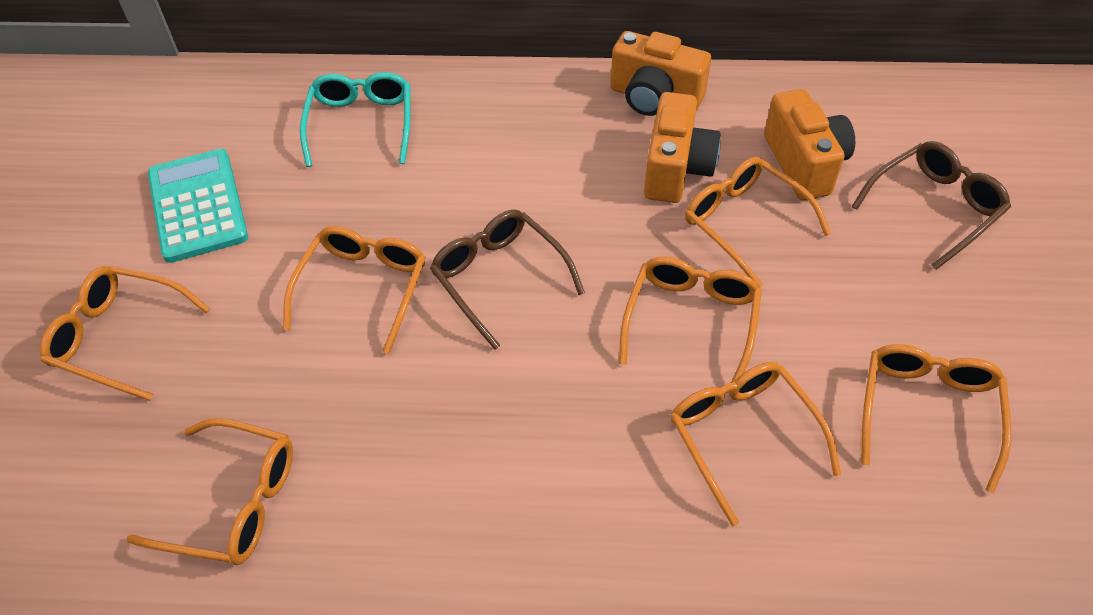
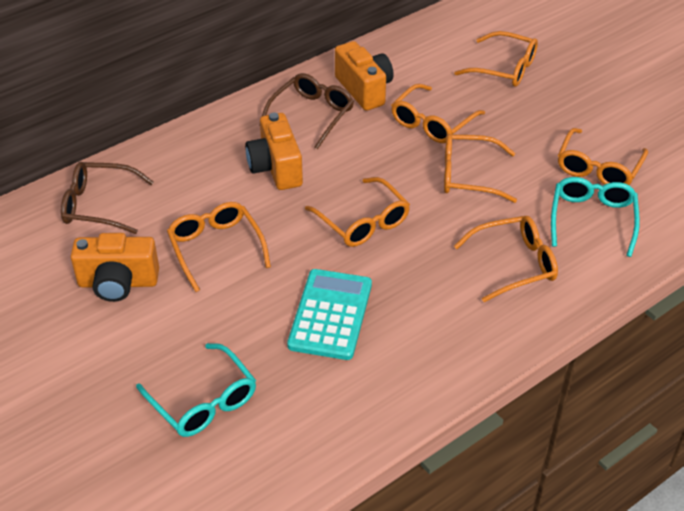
turquoise glasses: 1 -> 2

